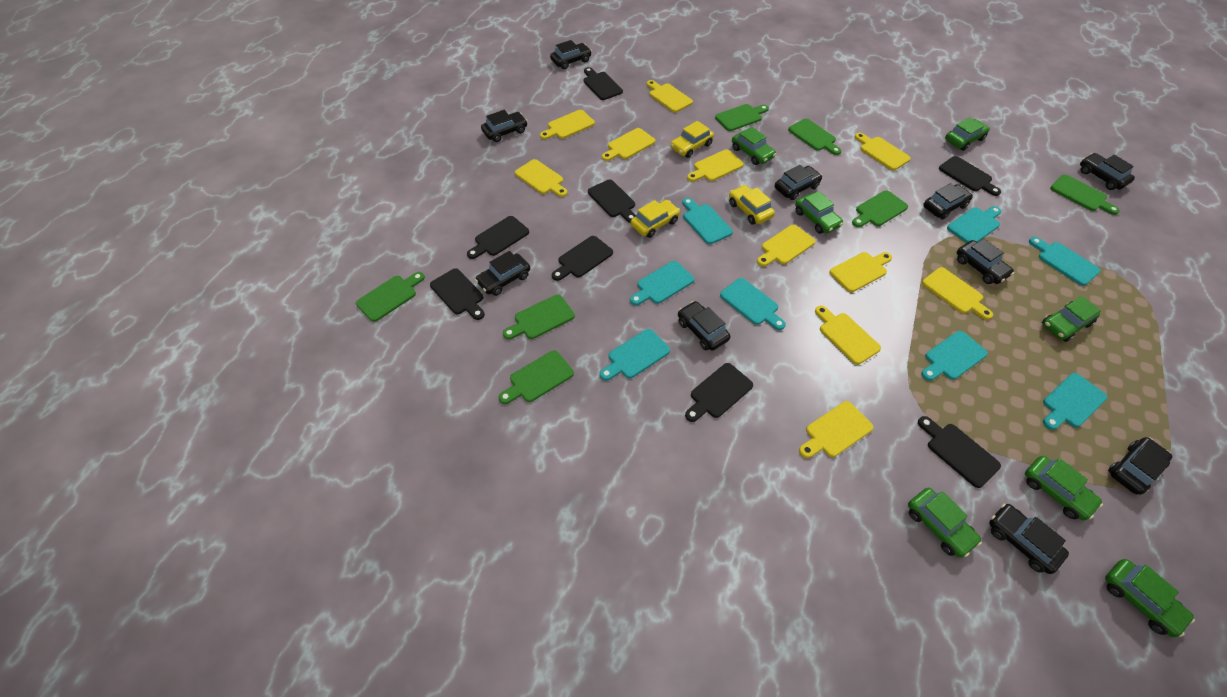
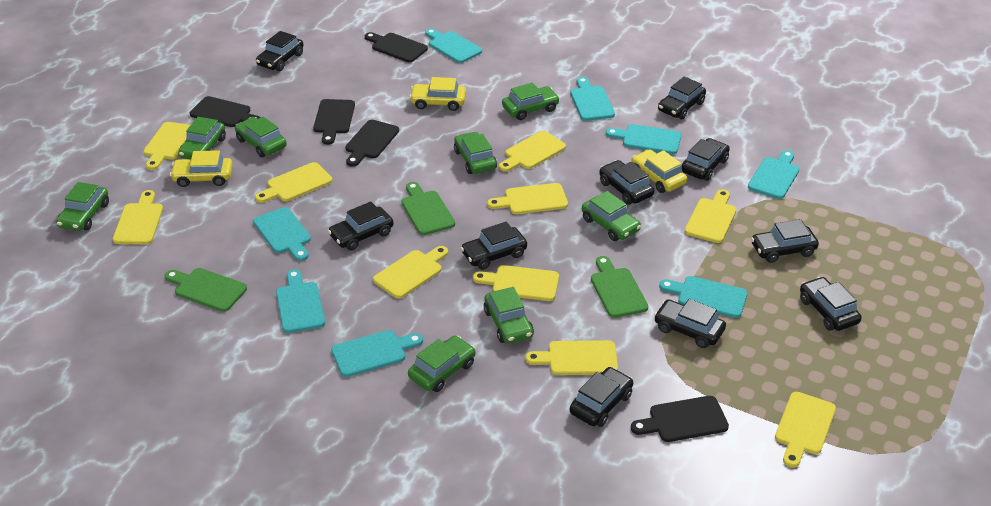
black cutting board: 8 -> 5
green car: 7 -> 8
green cutting board: 7 -> 3
yellow cutting board: 11 -> 10

